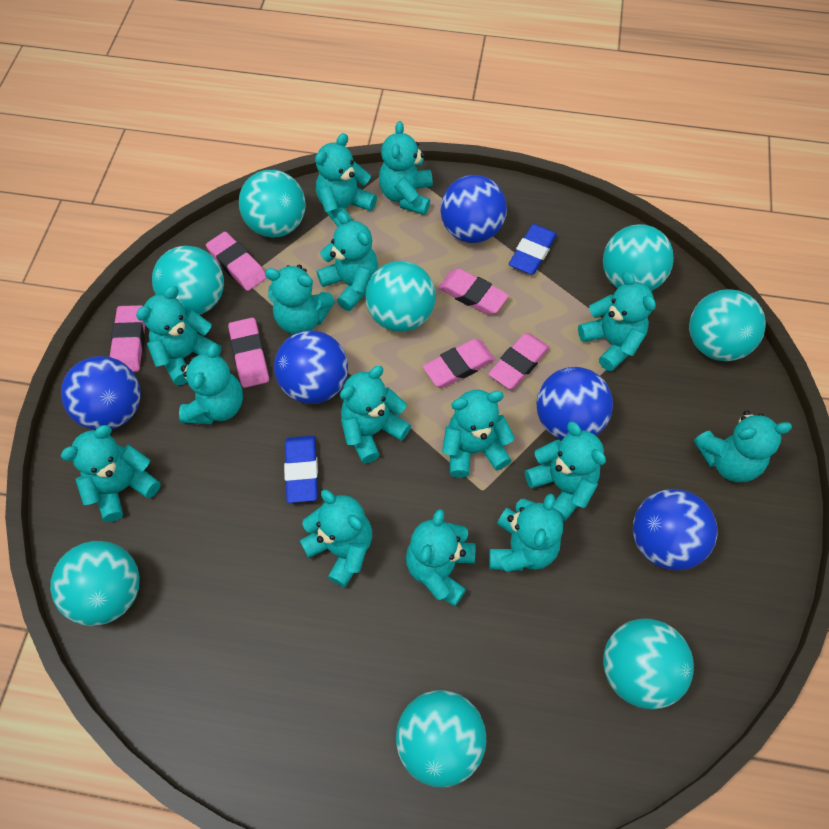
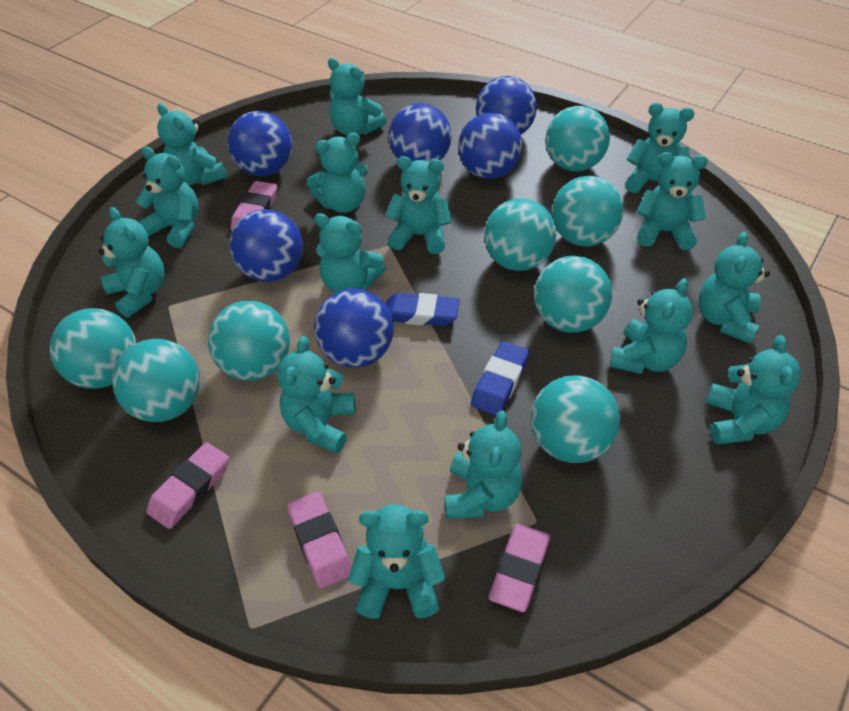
blue ball: 5 -> 6
pink eraser: 6 -> 4

